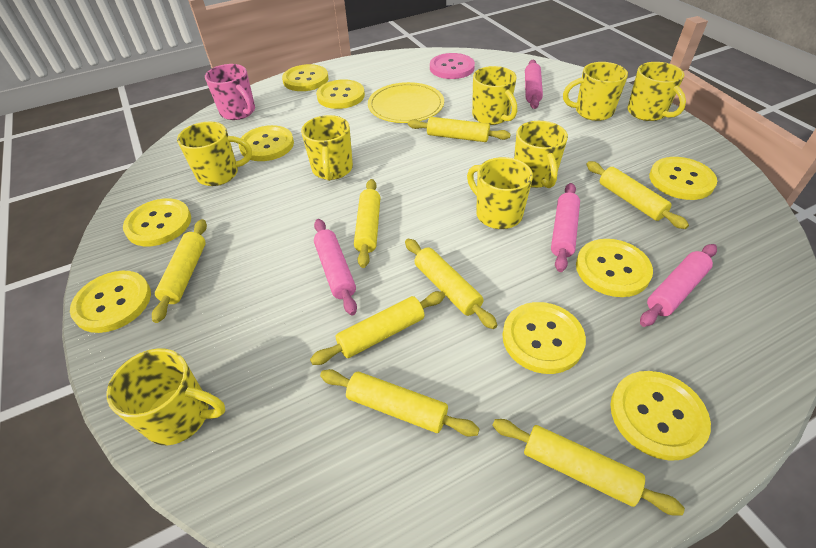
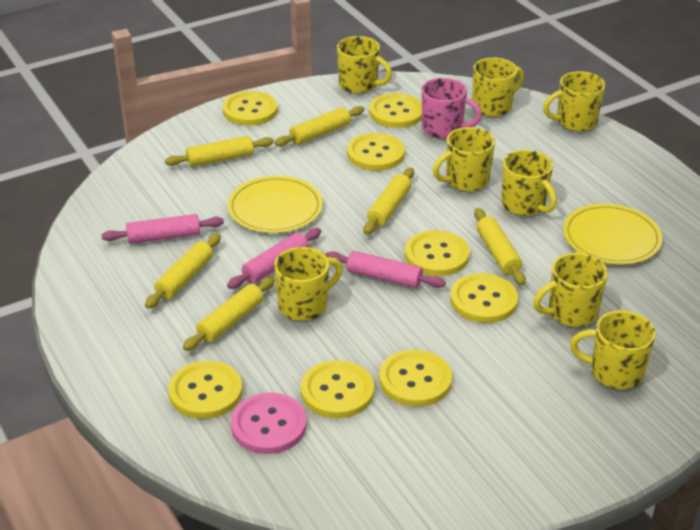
pink rolling pin: 4 -> 3
yellow button: 9 -> 8
yellow plate: 1 -> 2
yellow rolling pin: 8 -> 6

